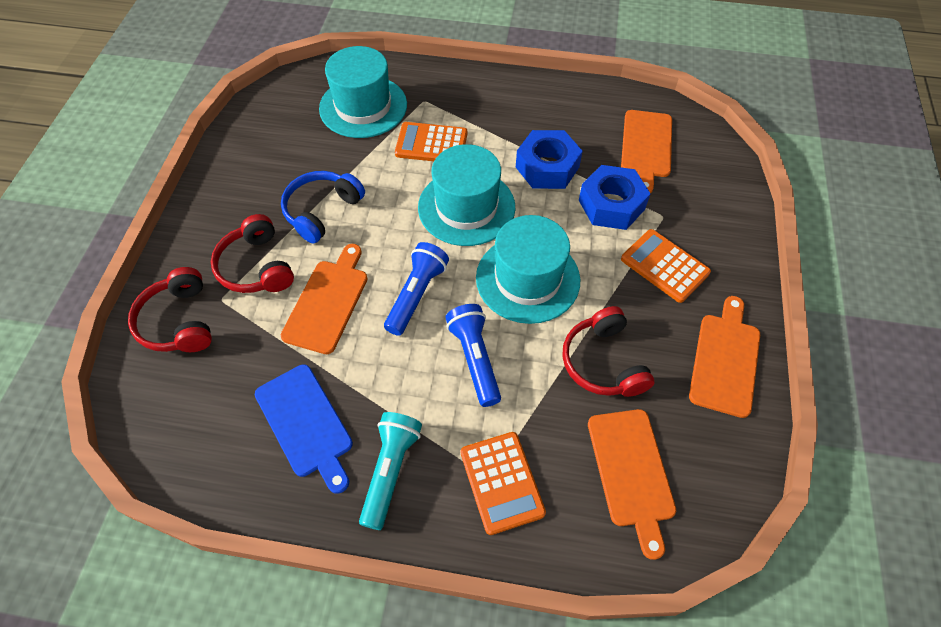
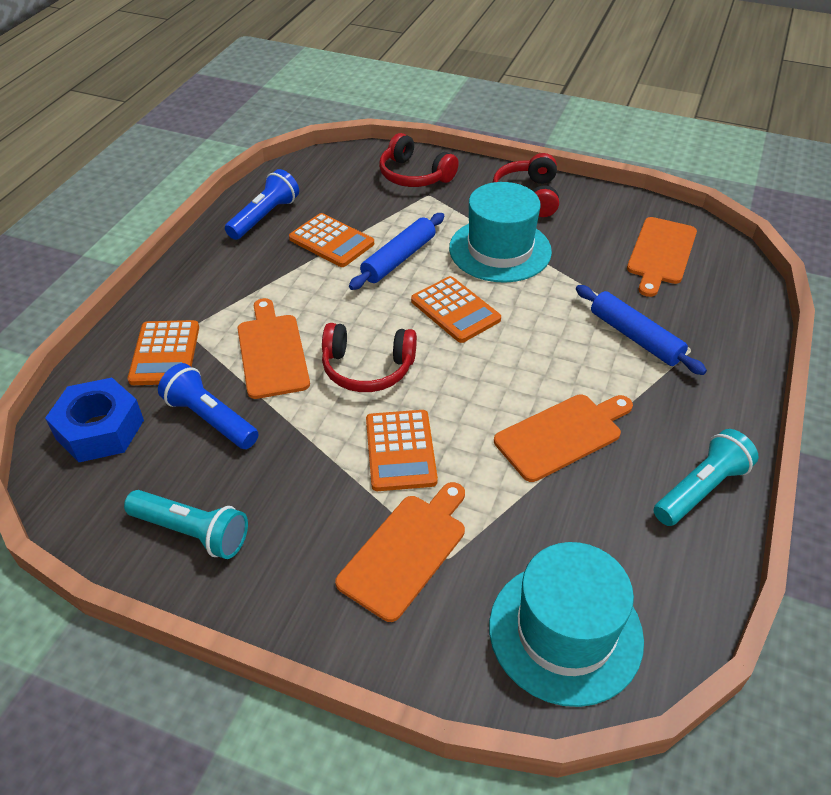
blue cutting board: 1 -> 0
blue headphones: 1 -> 0
blue nut: 2 -> 1
blue rolling pin: 0 -> 2
orange calculator: 3 -> 4
turquoise flashlight: 1 -> 2
turquoise hat: 3 -> 2

